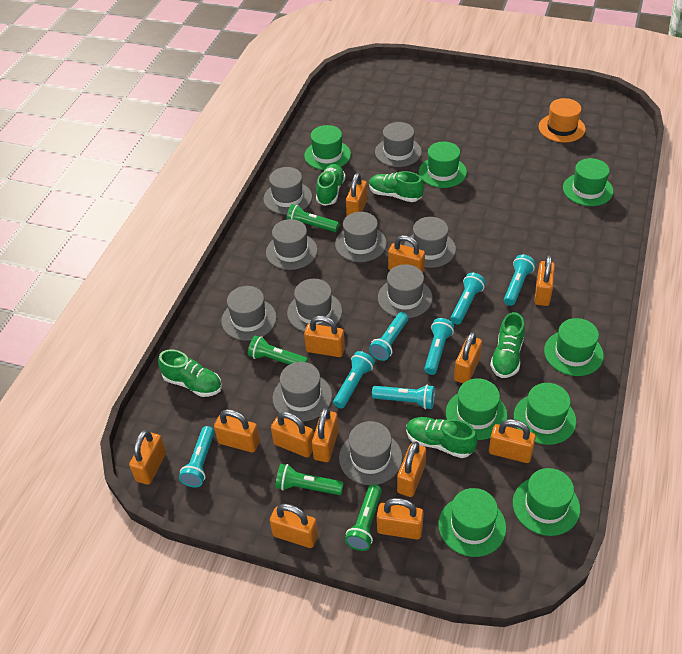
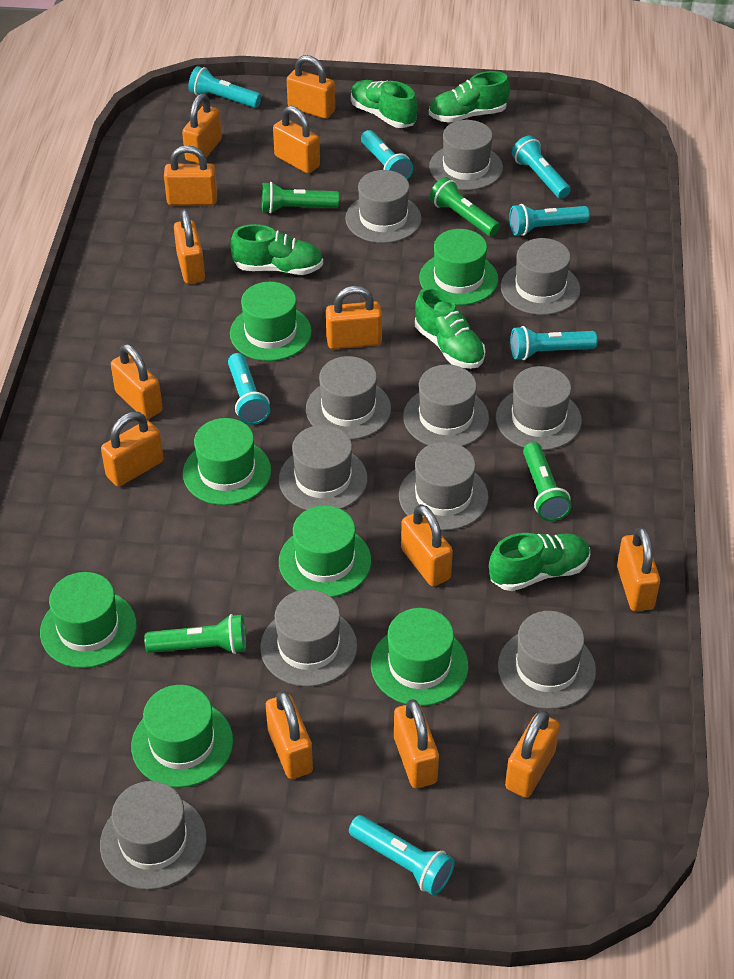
green hat: 8 -> 7
grey hat: 10 -> 11
orange hat: 1 -> 0

